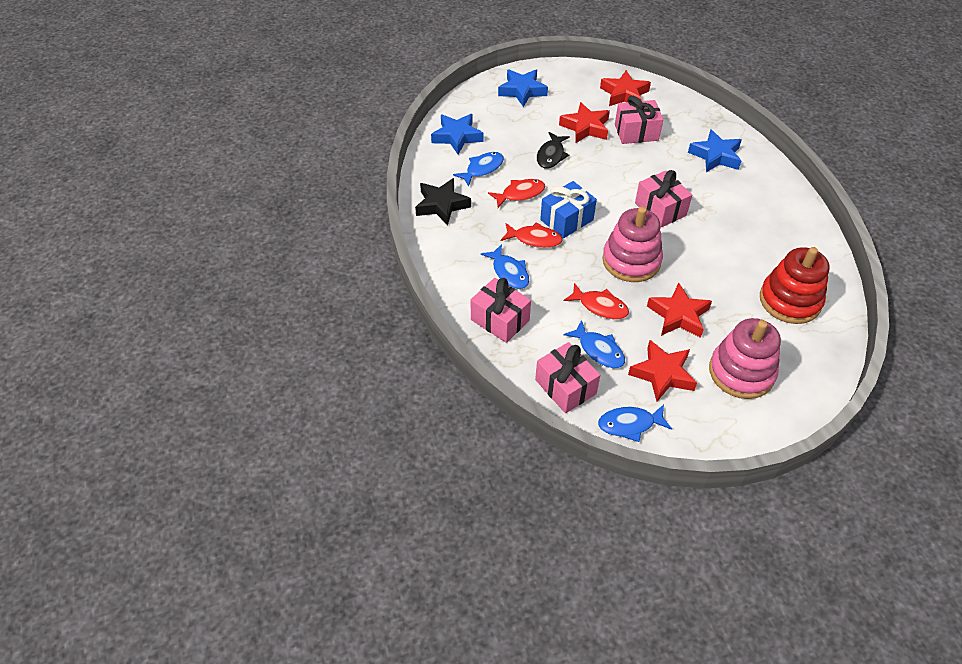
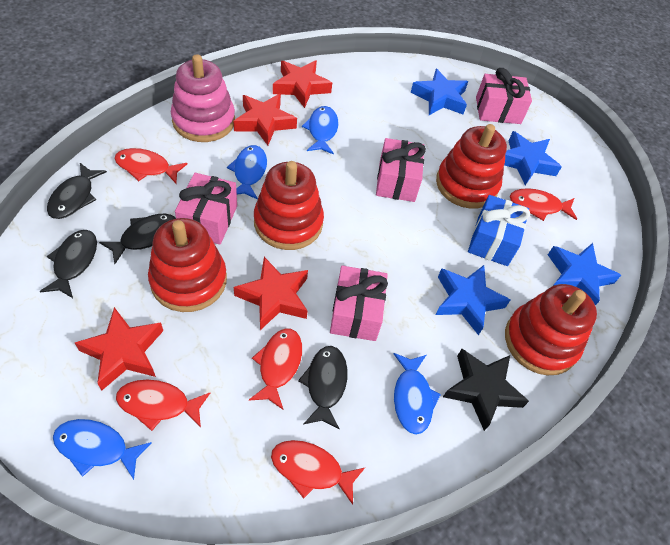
black fish: 1 -> 4
blue star: 3 -> 4
pink stacking toy: 2 -> 1
red fish: 3 -> 5
red stacking toy: 1 -> 4

